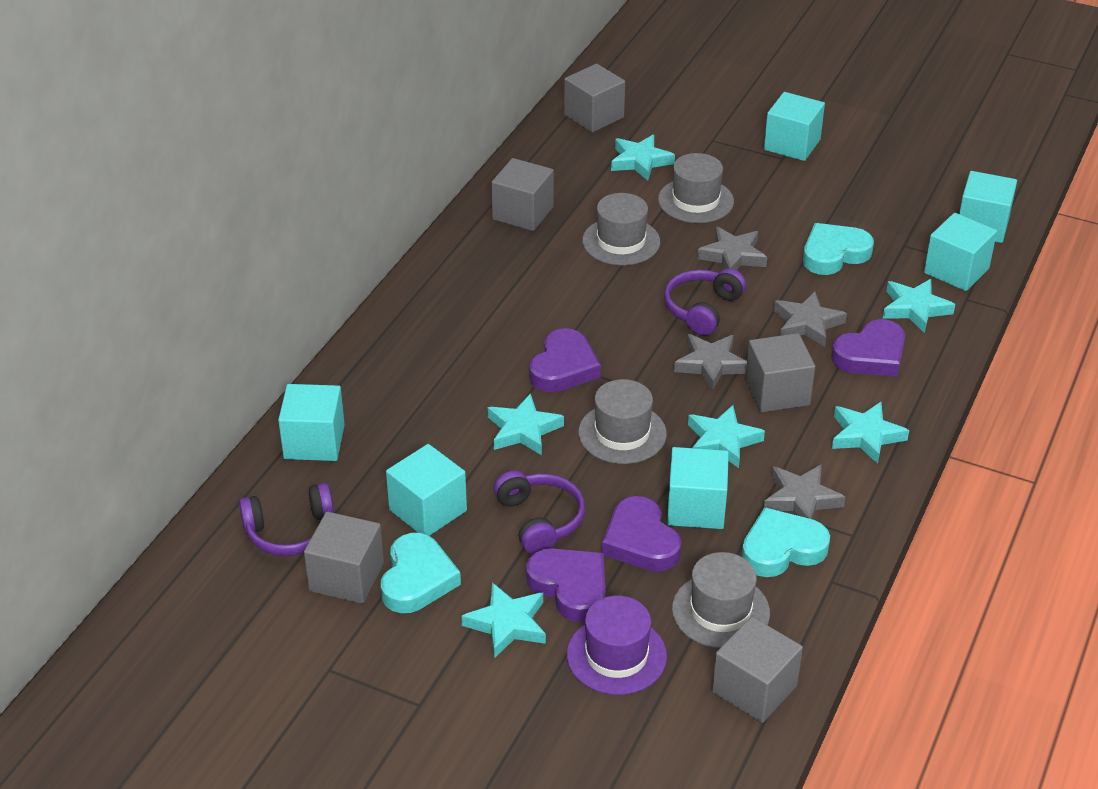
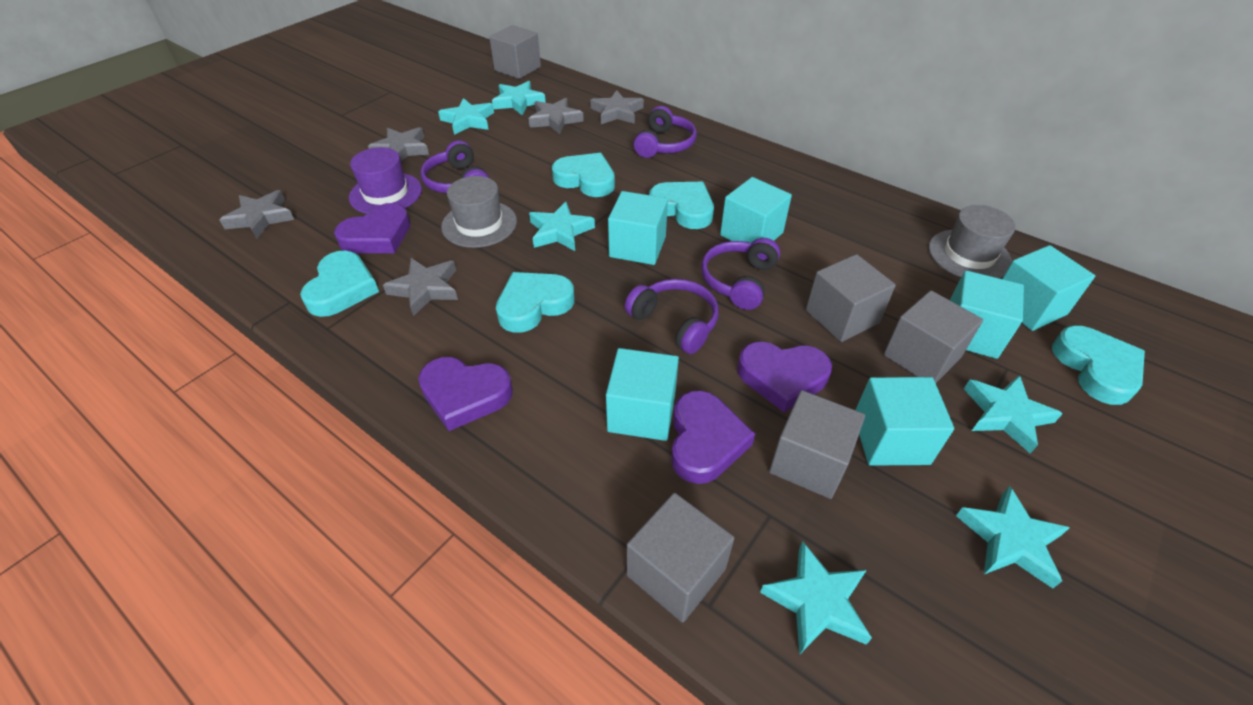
grey hat: 4 -> 2
grey star: 4 -> 5
purple headphones: 3 -> 4
turquoise heart: 3 -> 5

